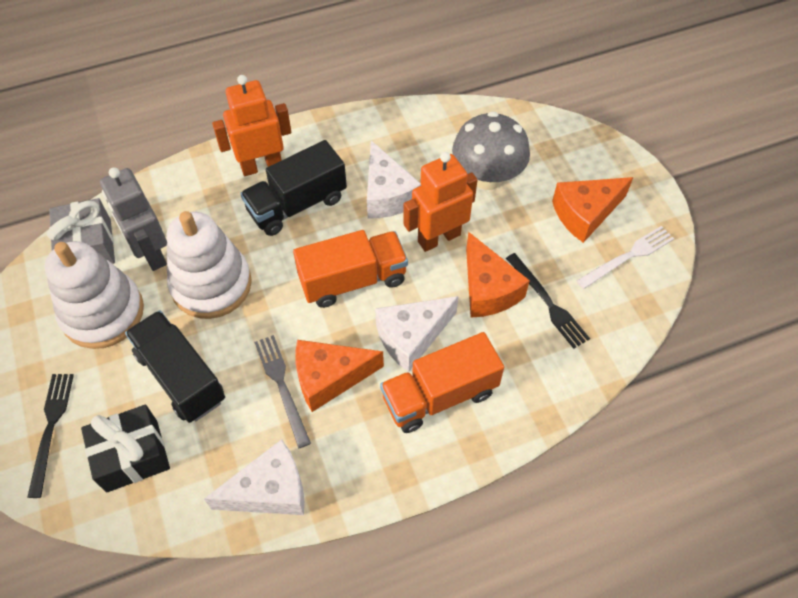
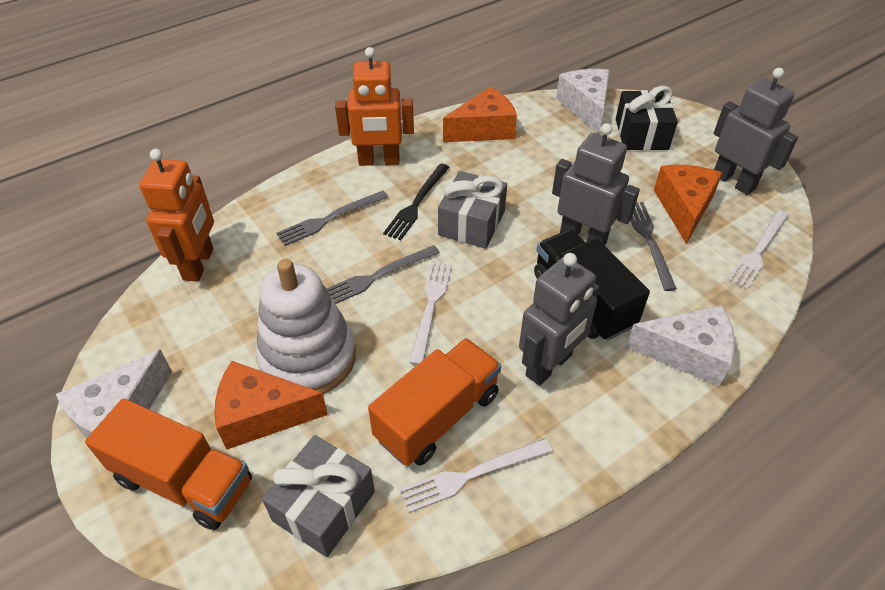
black fork: 2 -> 1
black truck: 2 -> 1
grey fork: 1 -> 3
grey gift: 1 -> 2
grey mushroom: 1 -> 0
grey robot: 1 -> 3
white fork: 1 -> 3
white stacking toy: 2 -> 1

